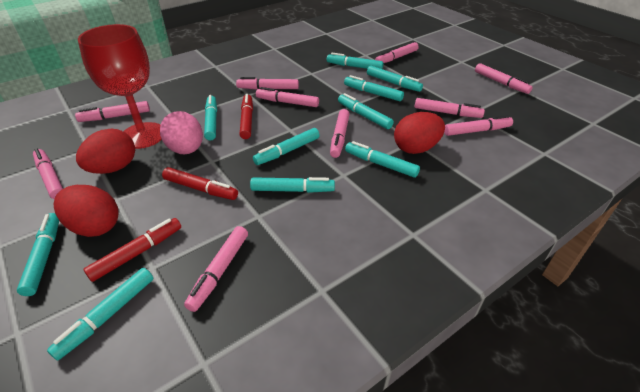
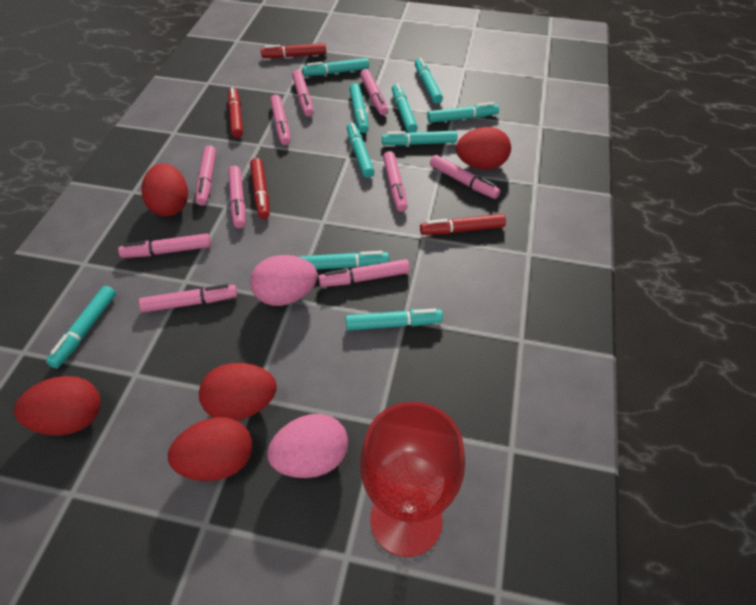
pink egg: 1 -> 2
red egg: 3 -> 5
red marker: 3 -> 4

